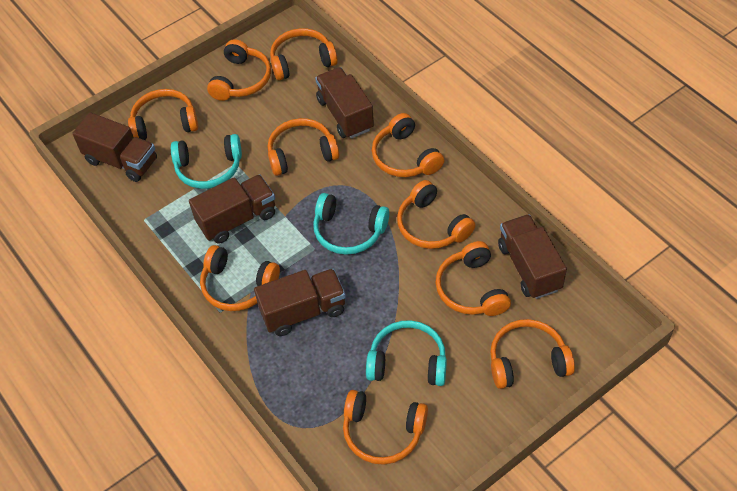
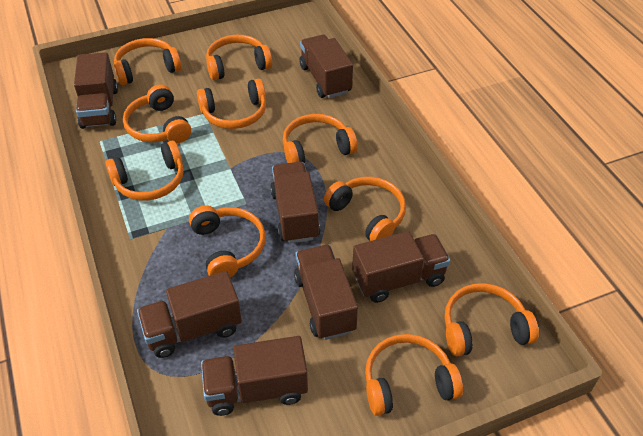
brown truck: 5 -> 7
turquoise headphones: 3 -> 0

